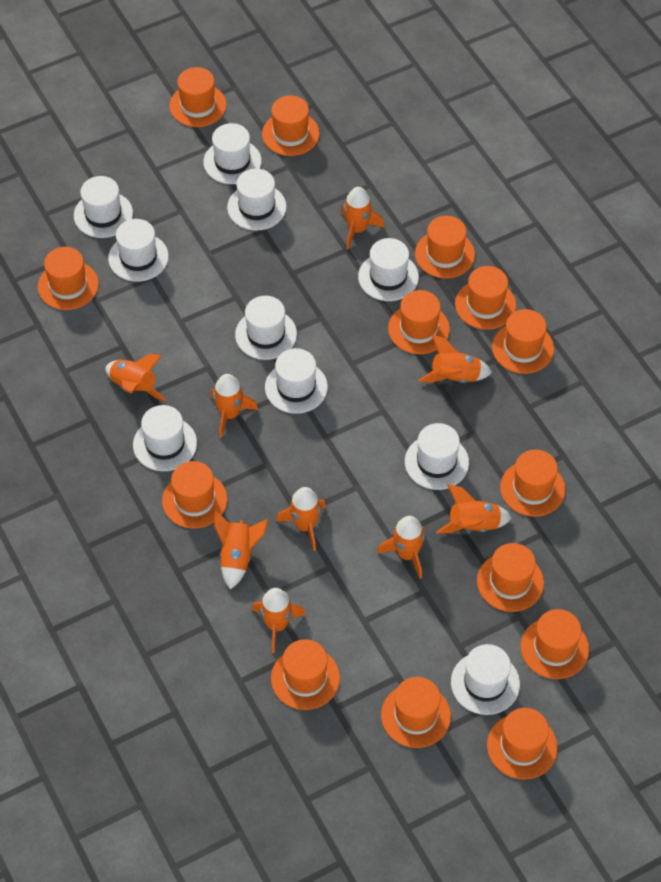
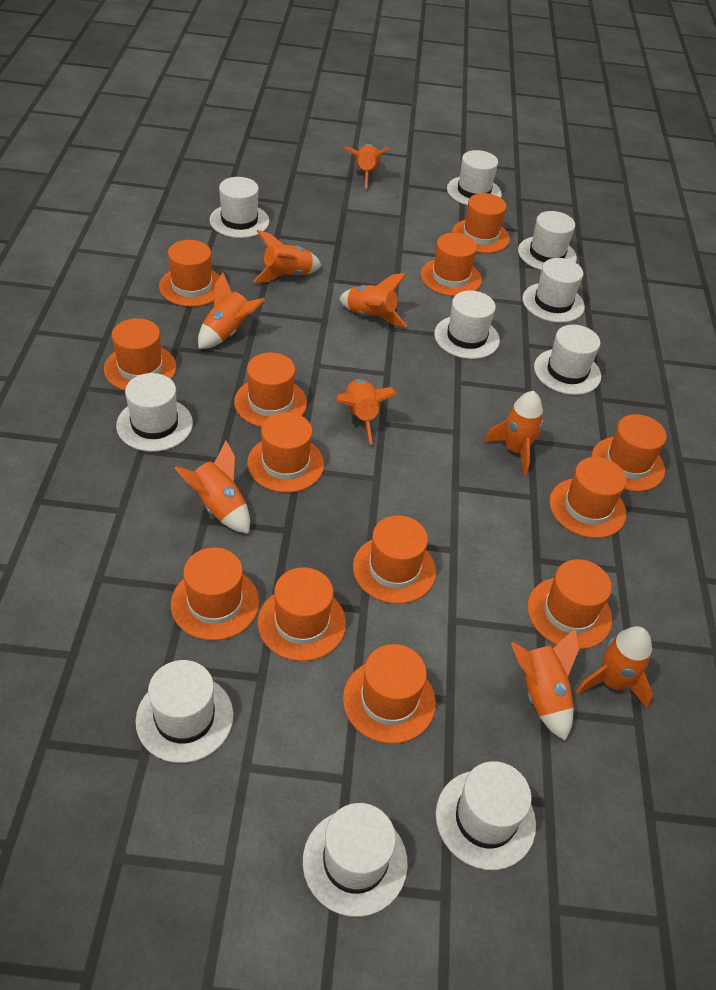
orange hat: 14 -> 13

